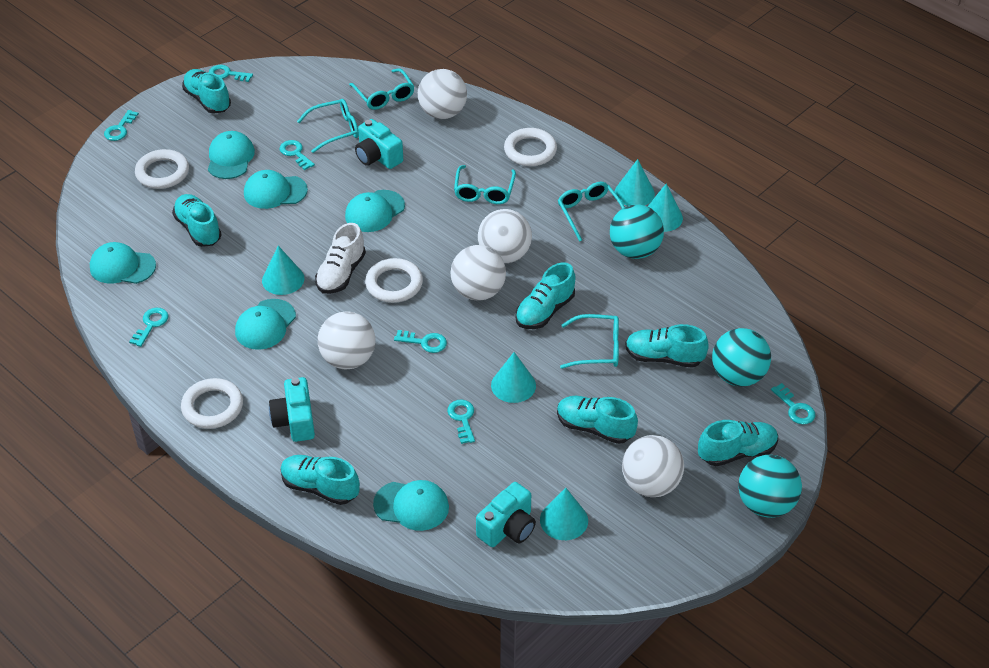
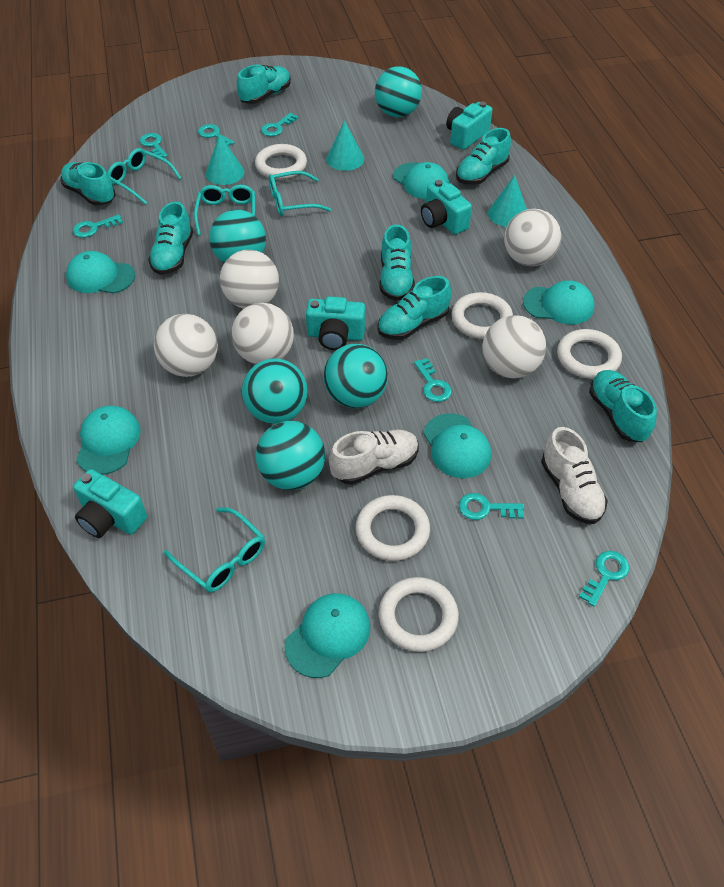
turquoise ball: 3 -> 5
turquoise camera: 3 -> 4
turquoise cone: 5 -> 3
turquoise glasses: 5 -> 4
white ring: 4 -> 5
white shoe: 1 -> 2

